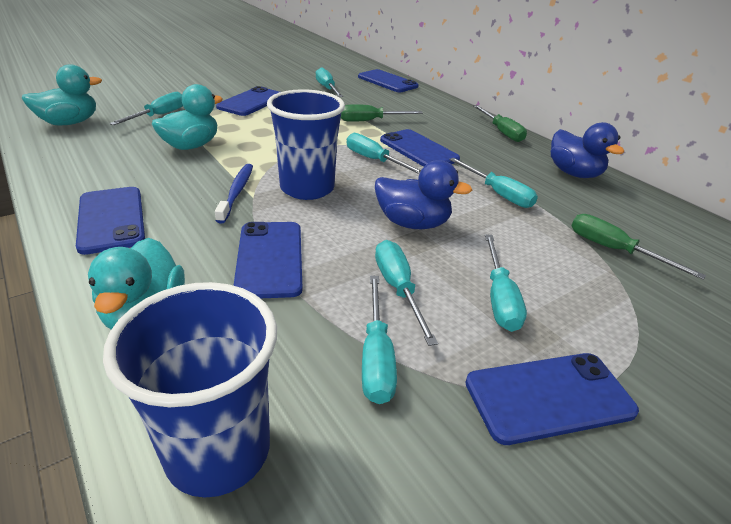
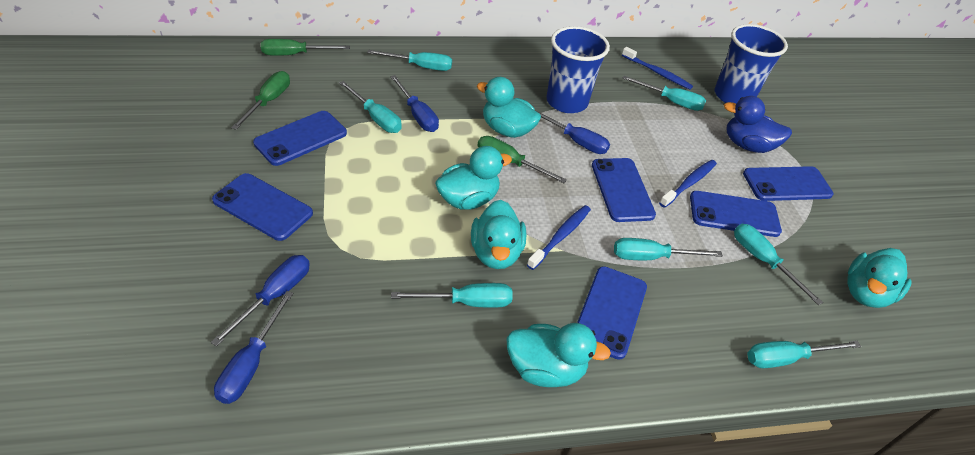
blue duck: 2 -> 1
blue screwdriver: 0 -> 4
blue toothbrush: 1 -> 3
turquoise duck: 3 -> 5

